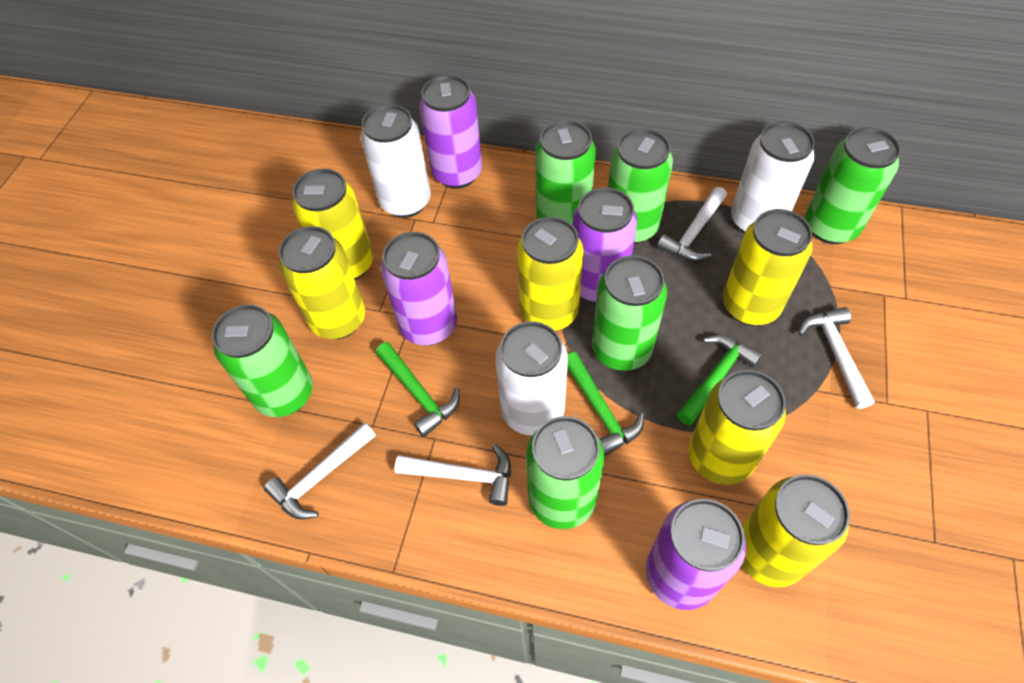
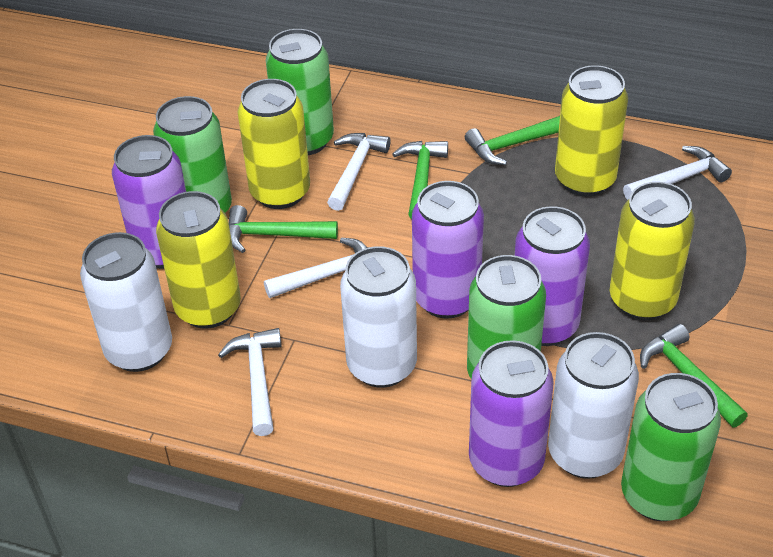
green can: 6 -> 4
green hammer: 3 -> 4
yellow can: 6 -> 4

